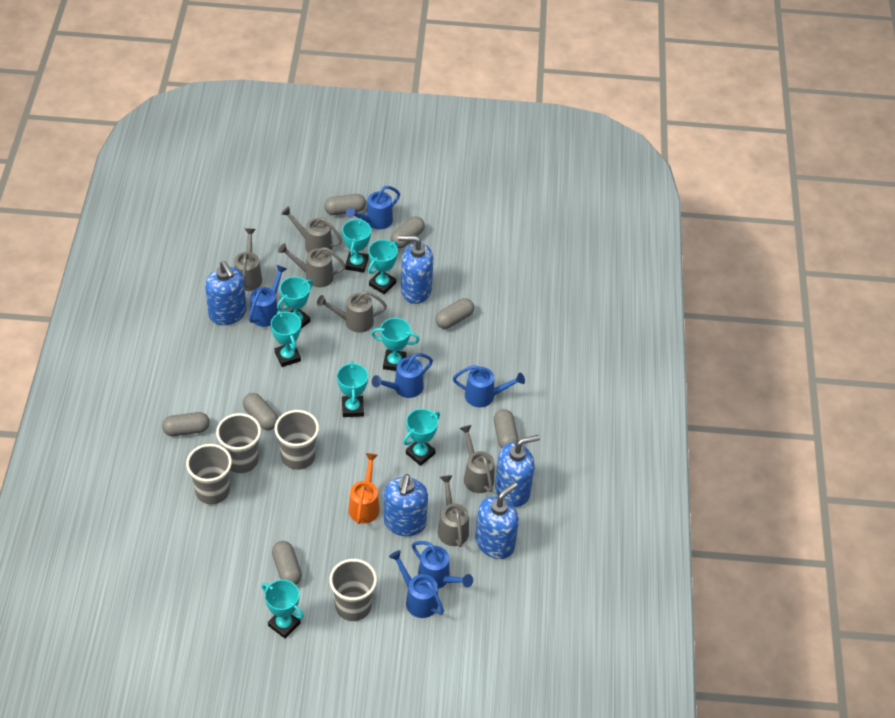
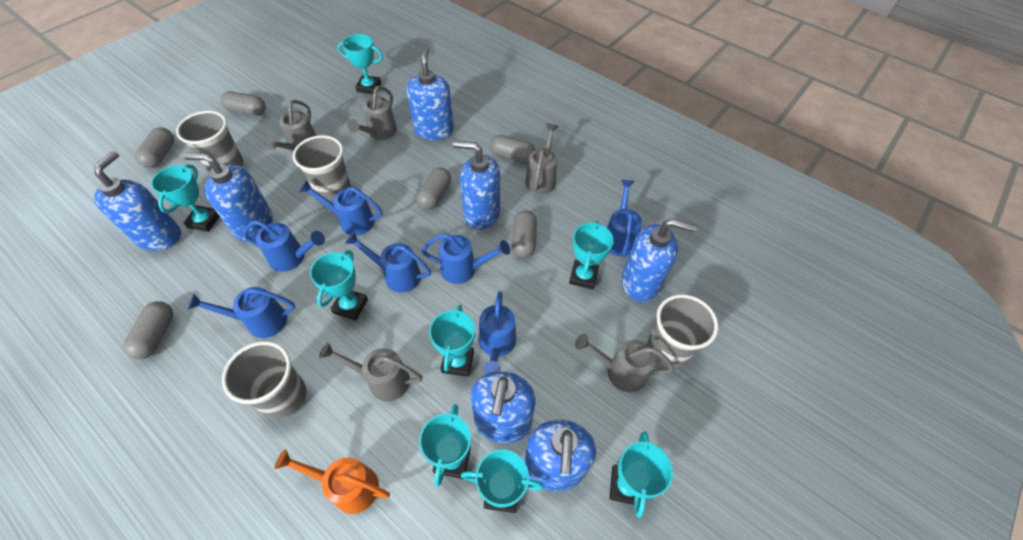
blue soap dispenser: 5 -> 7
blue watering can: 6 -> 7
grey capsule: 7 -> 6
grey watering can: 6 -> 5

